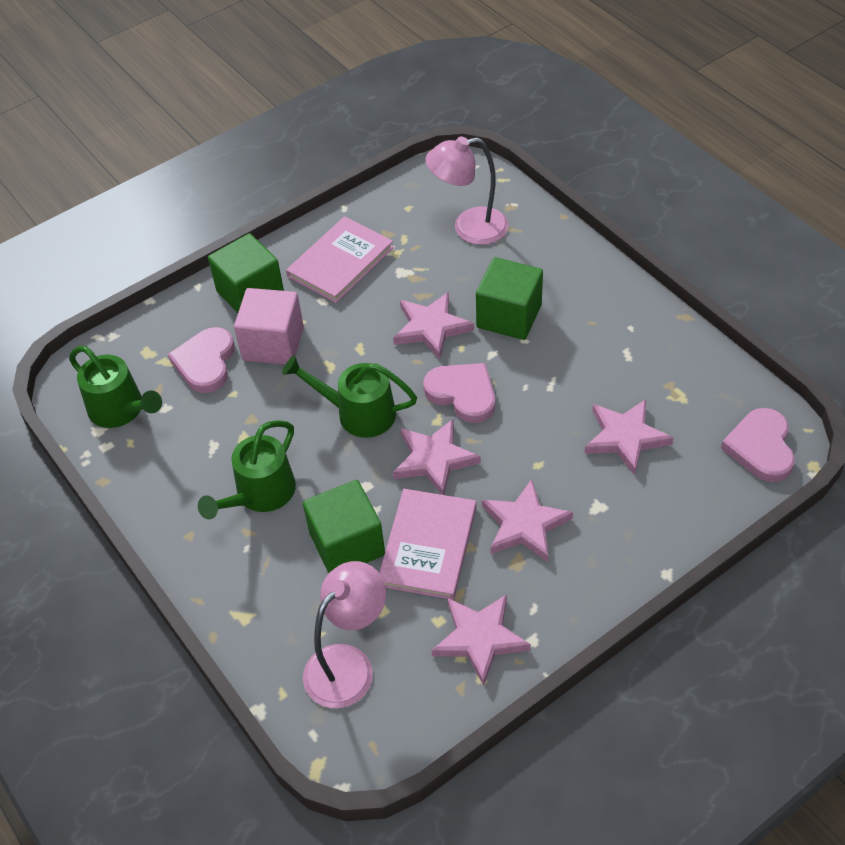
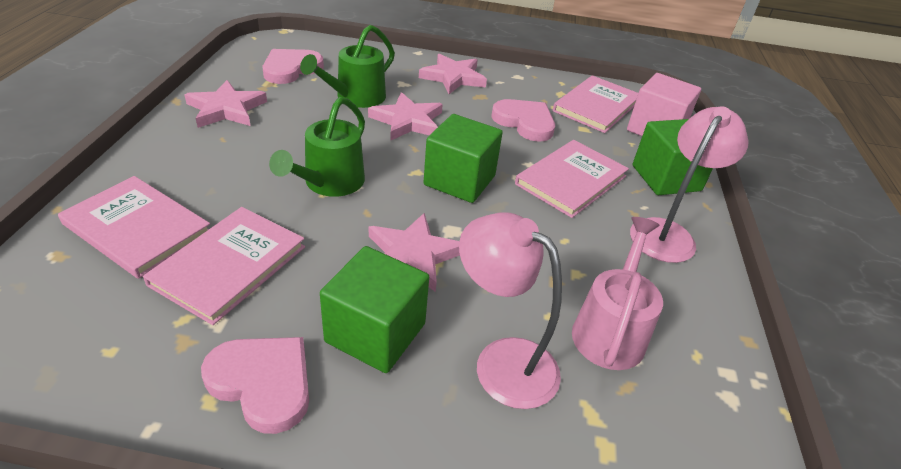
green watering can: 3 -> 2
pink book: 2 -> 4
pink star: 5 -> 4
pink watering can: 0 -> 1

